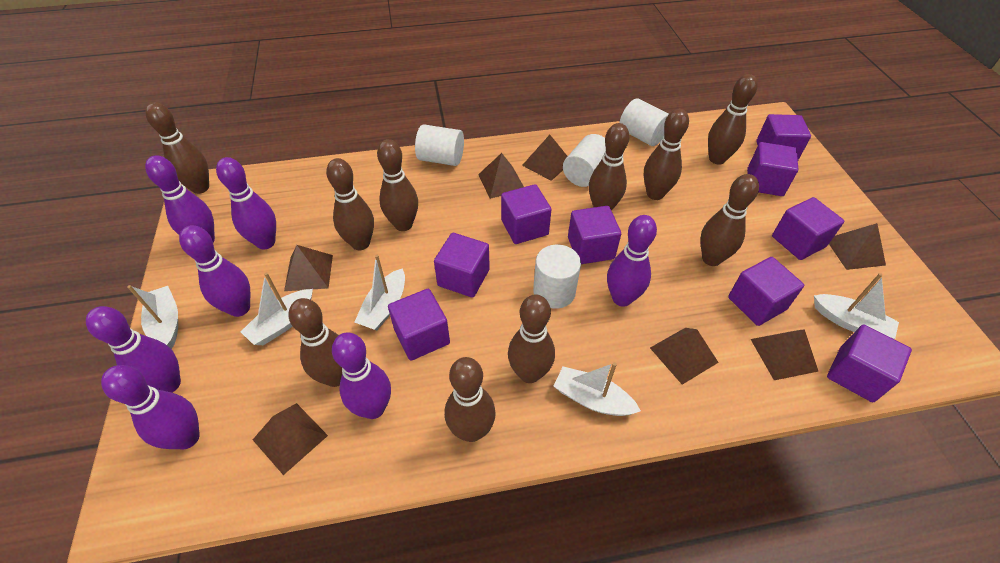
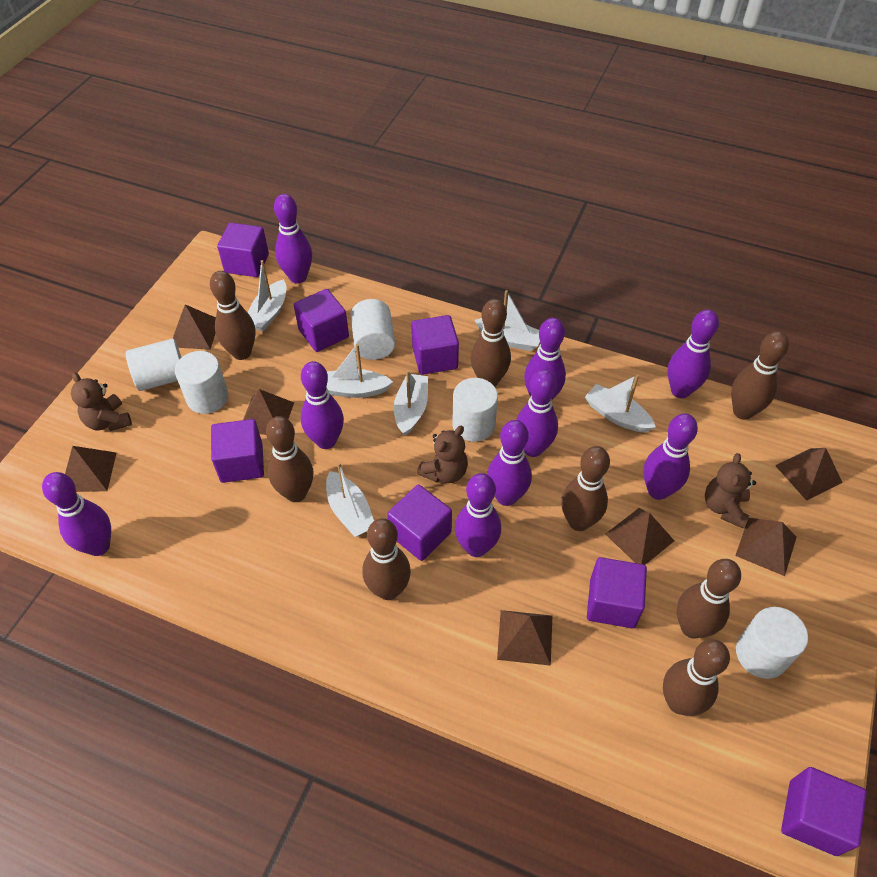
brown bowling pin: 10 -> 8
brown teddy bear: 0 -> 3
purple bowling pin: 7 -> 9
purple cube: 9 -> 7
white boat: 5 -> 6
white cylinder: 4 -> 5

